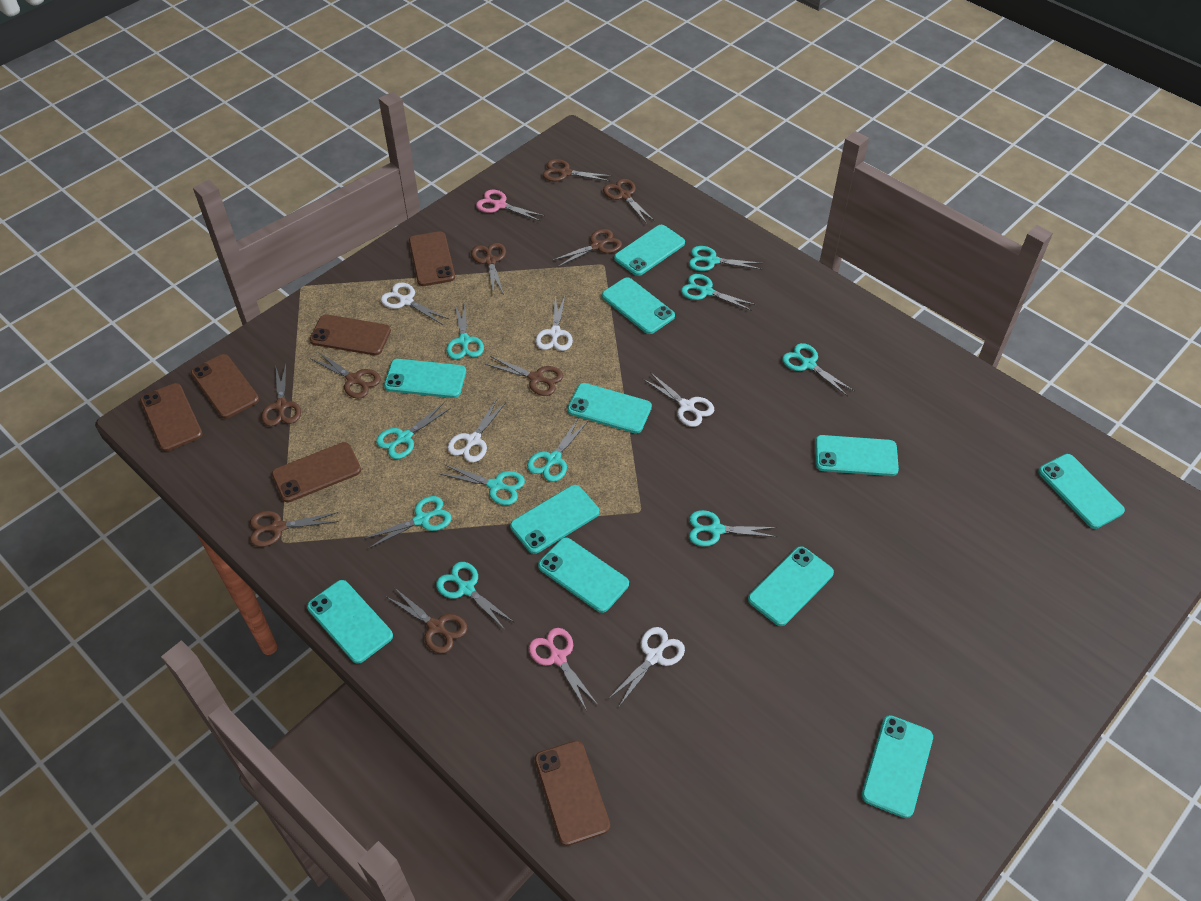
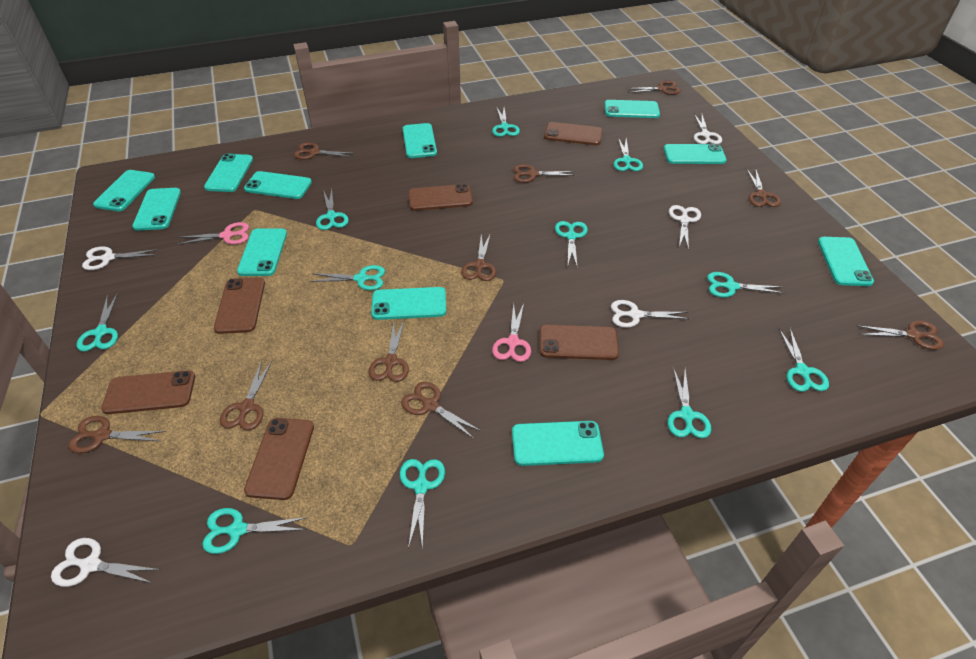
brown scissors: 9 -> 10
turquoise scissors: 10 -> 11

